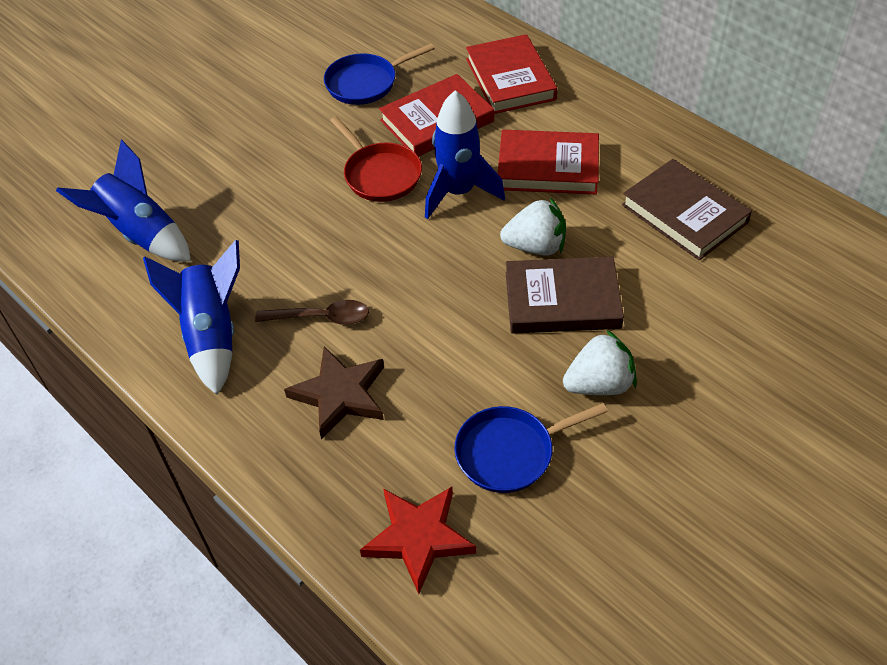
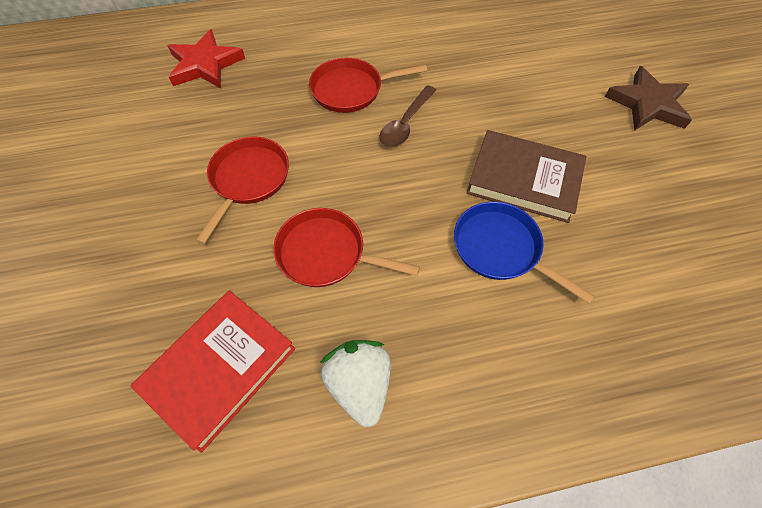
blue pan: 2 -> 1
blue rocket: 3 -> 0
brown book: 2 -> 1
red book: 3 -> 1
red pan: 1 -> 3
white strawberry: 2 -> 1

